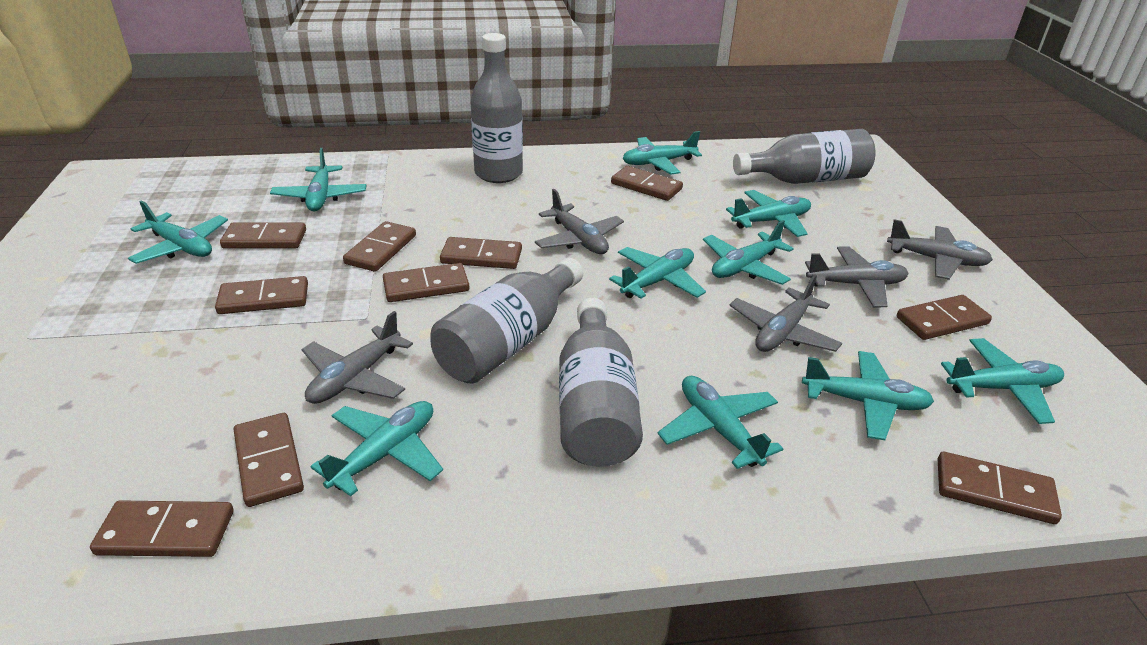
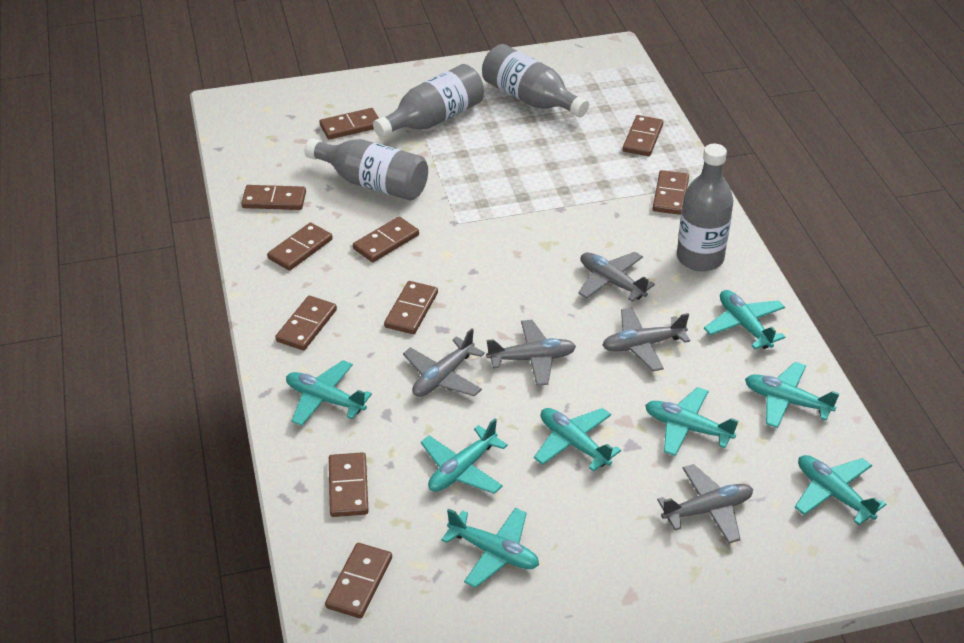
turquoise plane: 10 -> 8

